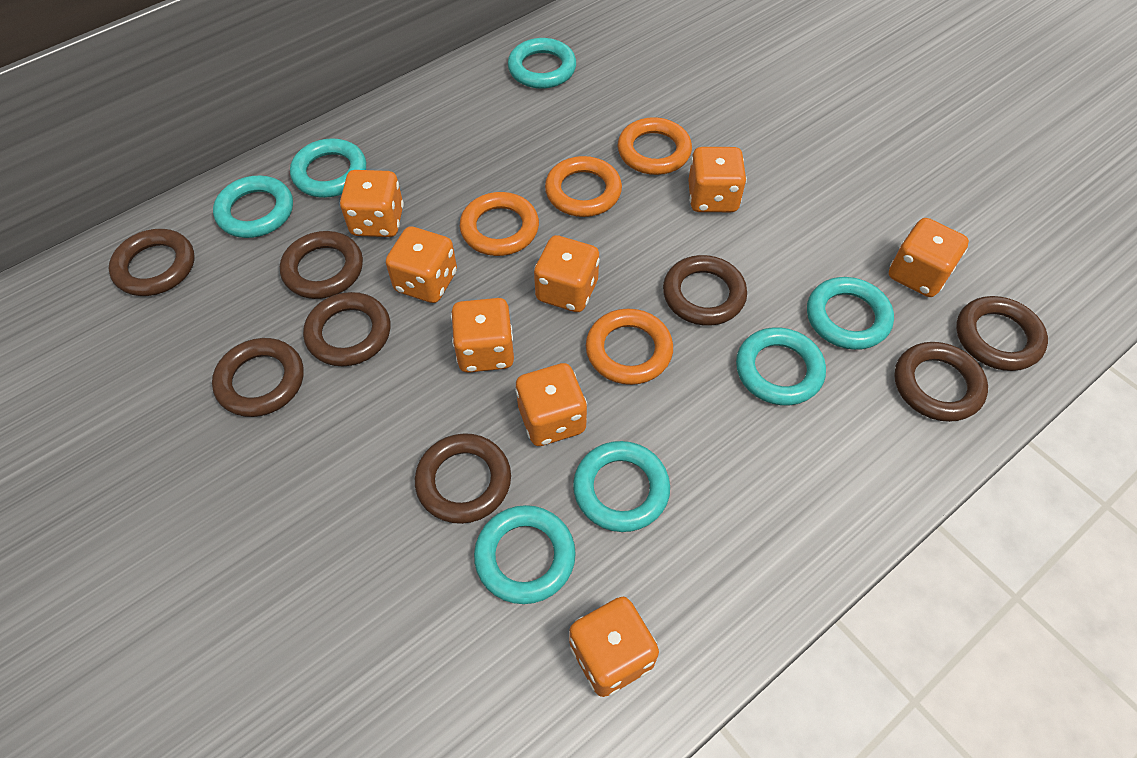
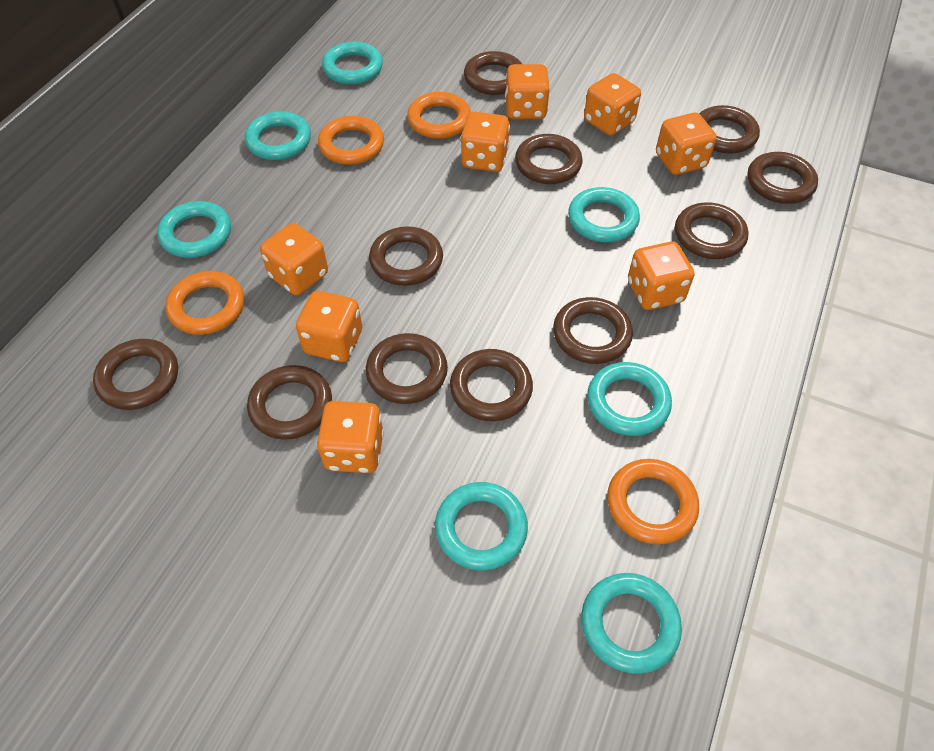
brown ring: 8 -> 11

